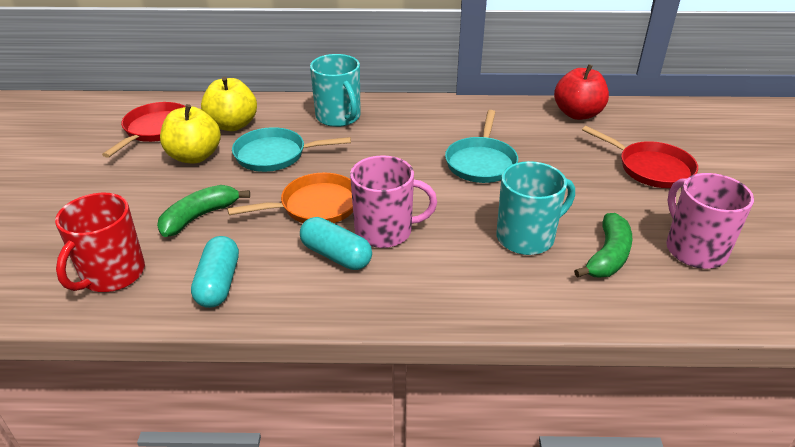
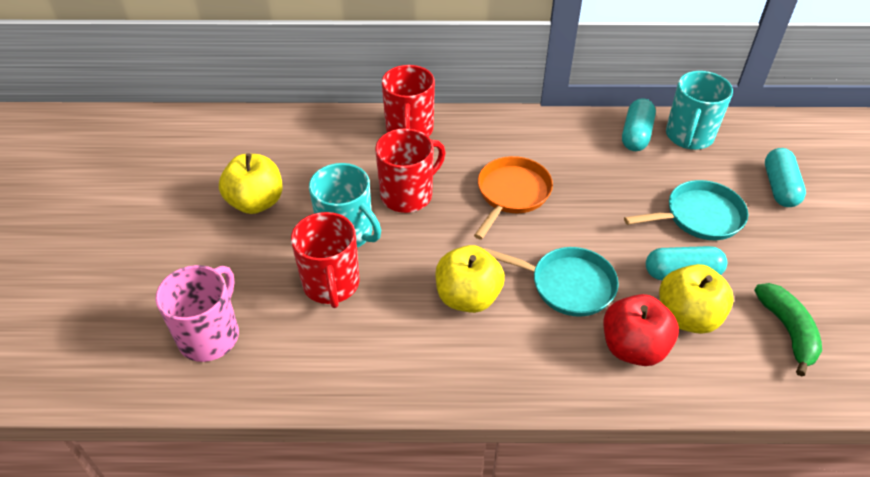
green banana: 2 -> 1
pink mug: 2 -> 1
red mug: 1 -> 3
red pan: 2 -> 0
turquoise capsule: 2 -> 3
yellow apple: 2 -> 3

